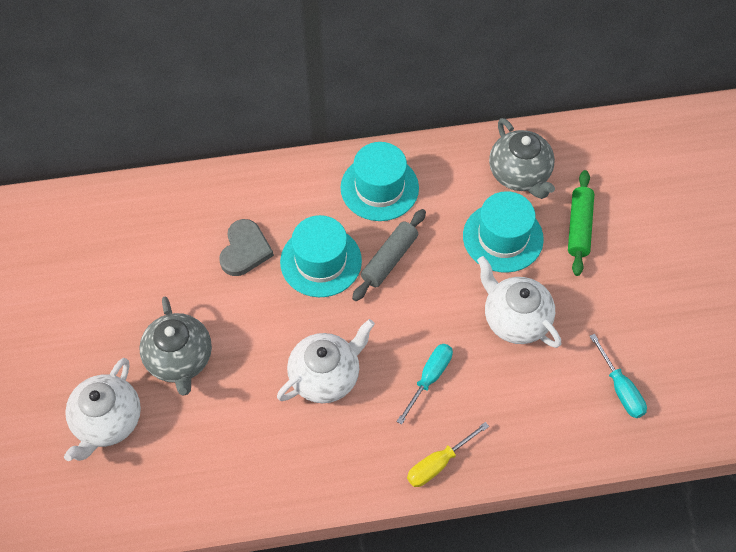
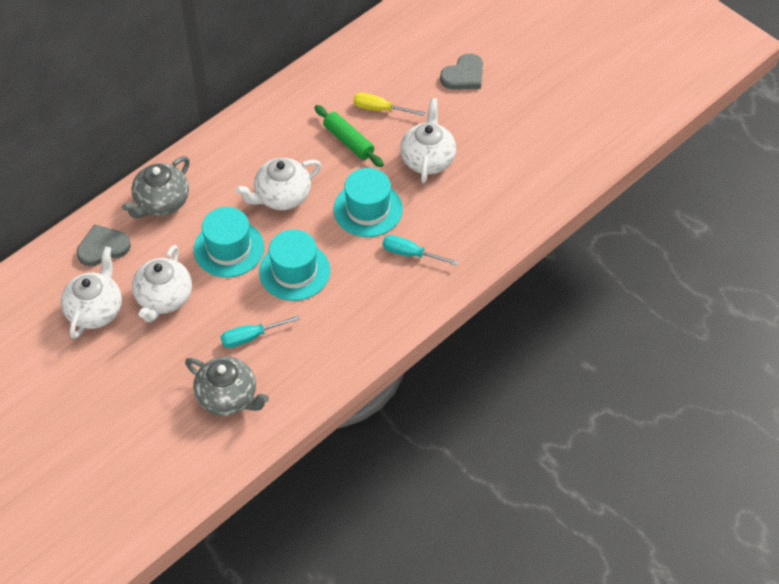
grey heart: 1 -> 2
grey rolling pin: 1 -> 0
white teapot: 3 -> 4

